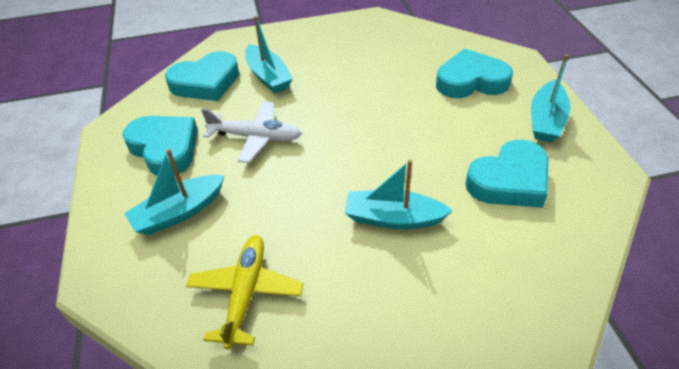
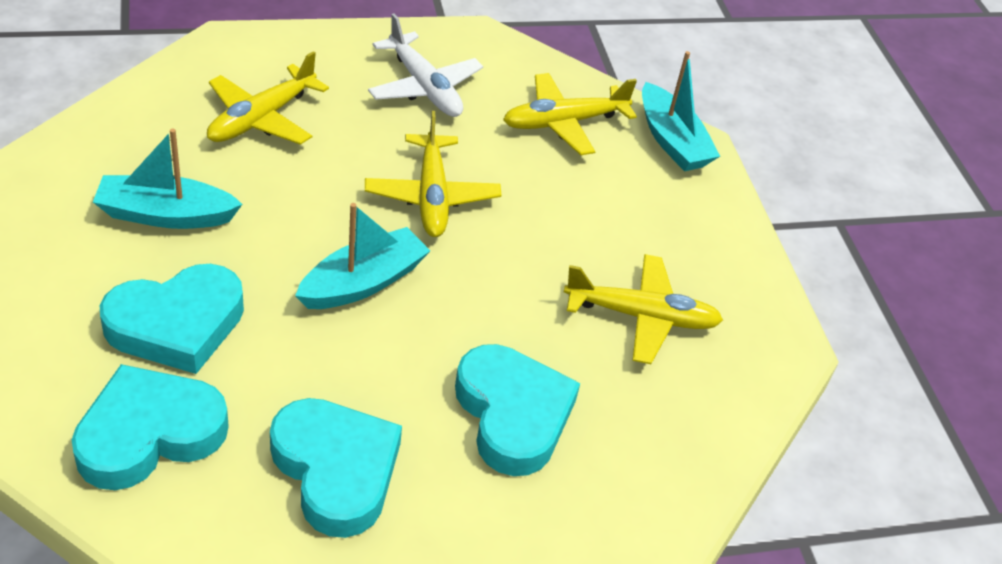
turquoise boat: 4 -> 3
yellow plane: 1 -> 4

